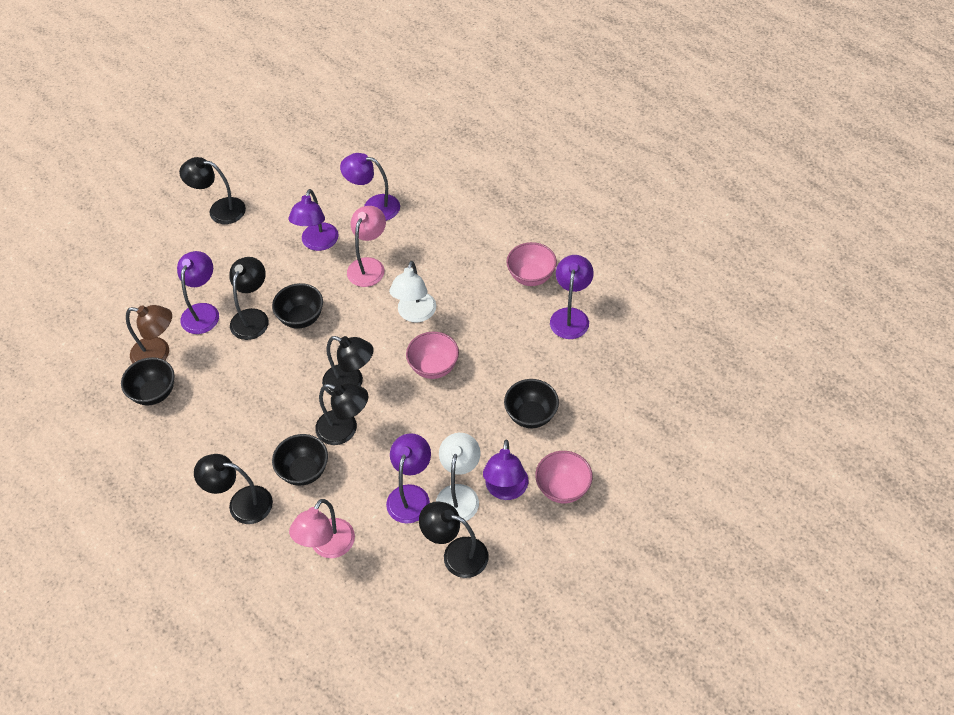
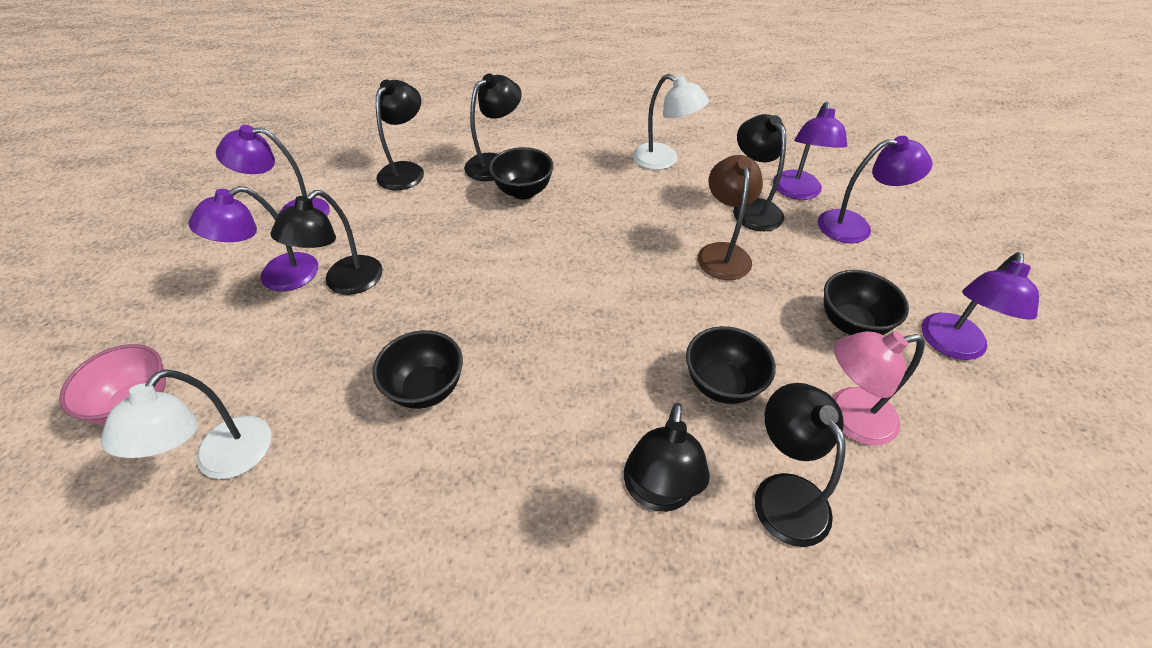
pink bowl: 3 -> 1
pink lamp: 2 -> 1
purple lamp: 6 -> 5

